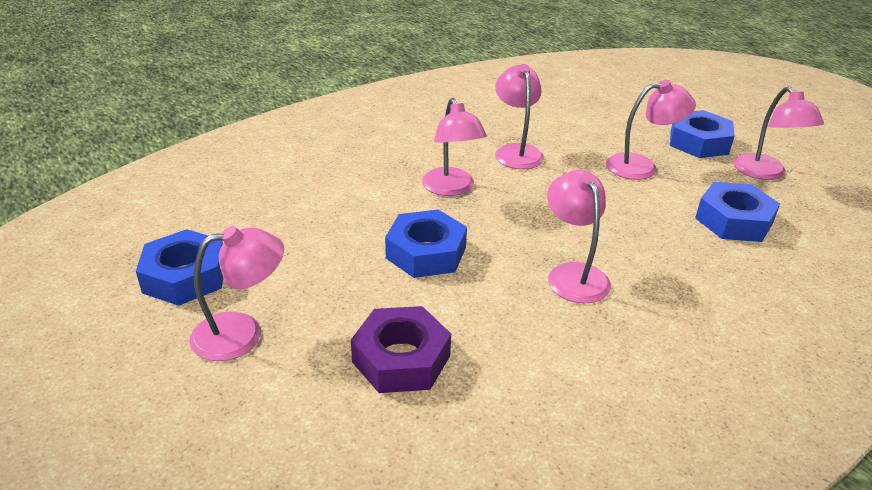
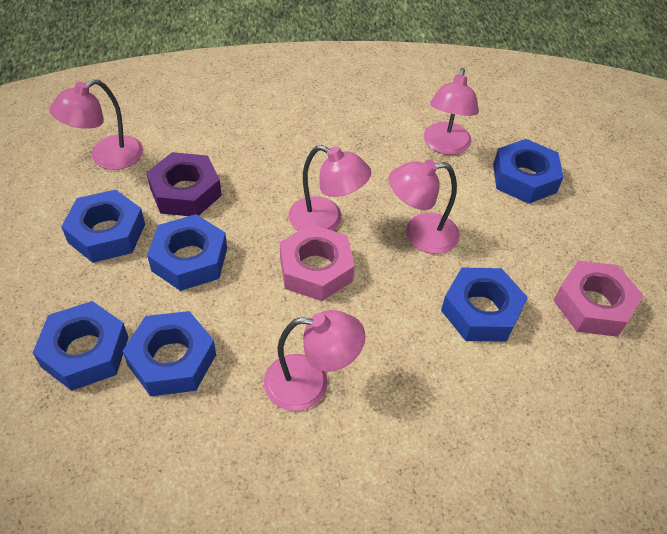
blue nut: 4 -> 6
pink lamp: 6 -> 5
pink nut: 0 -> 2

